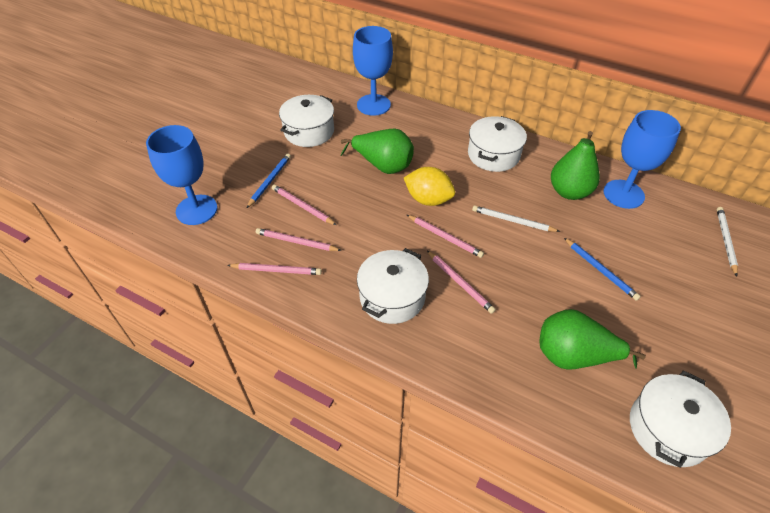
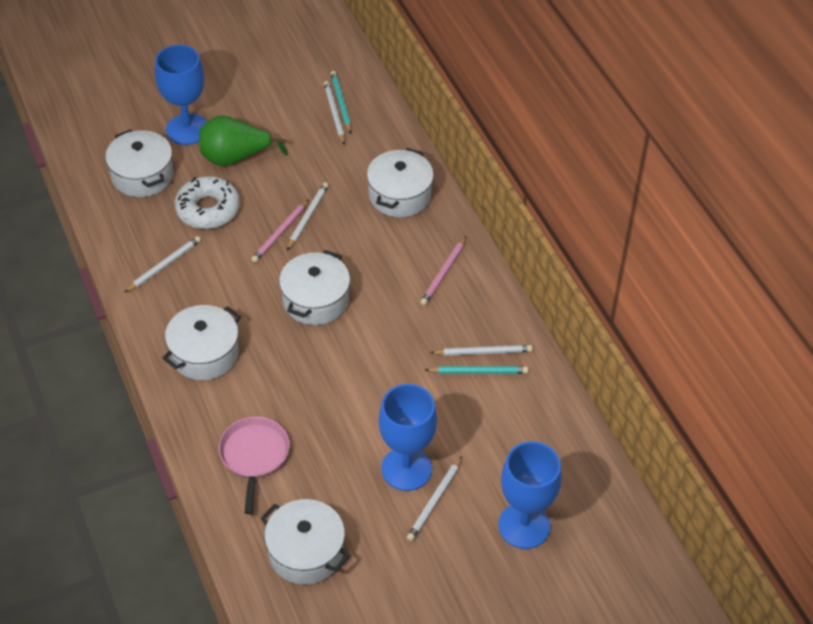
blue pencil: 2 -> 0
green pear: 3 -> 1
pink pan: 0 -> 1
pink pencil: 5 -> 2
turquoise pencil: 0 -> 2
white donut: 0 -> 1
white pencil: 2 -> 5
white pot: 4 -> 5
yellow lemon: 1 -> 0

